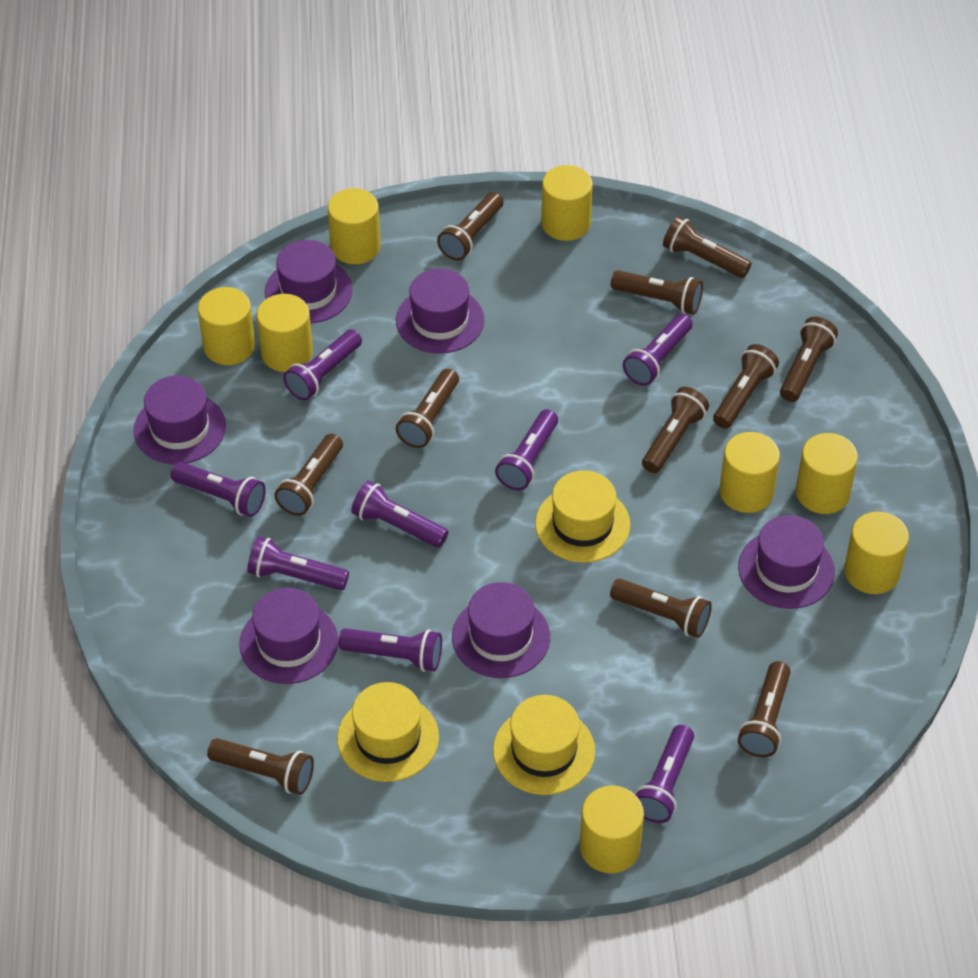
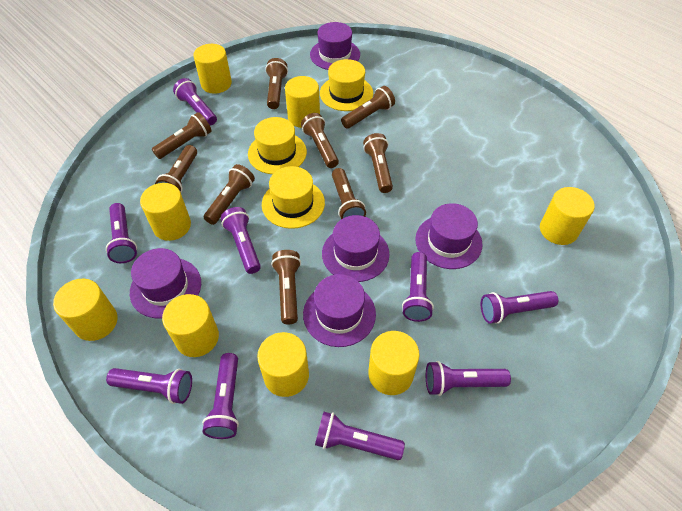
brown flashlight: 11 -> 9
purple flashlight: 8 -> 9
purple hat: 6 -> 5

